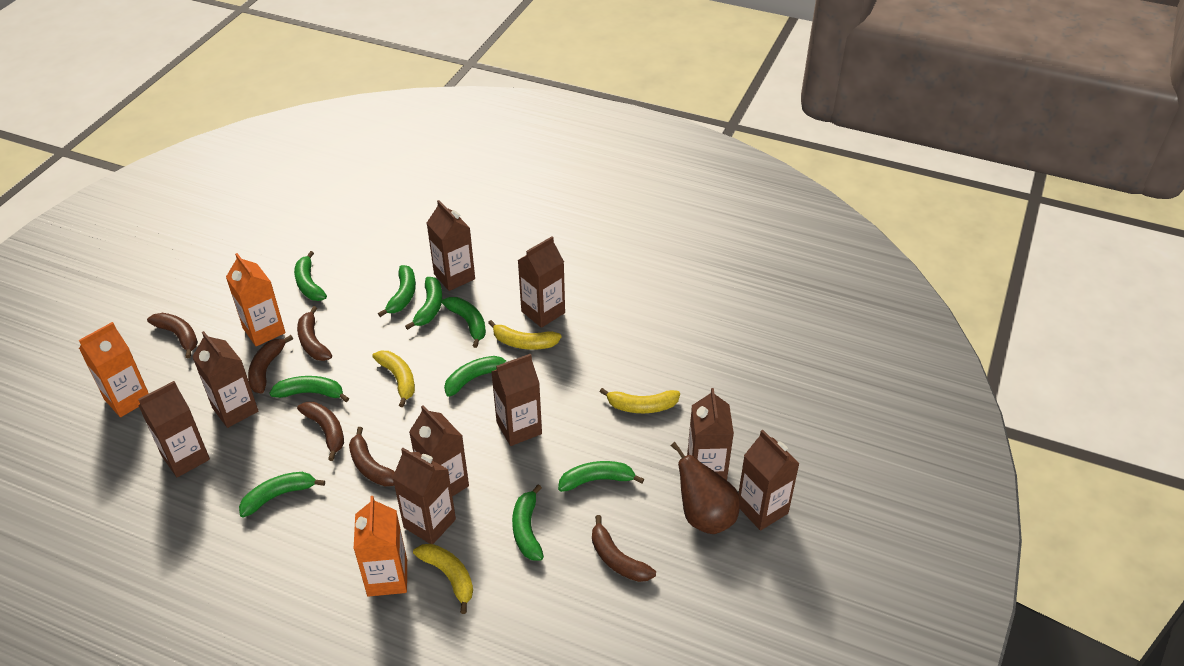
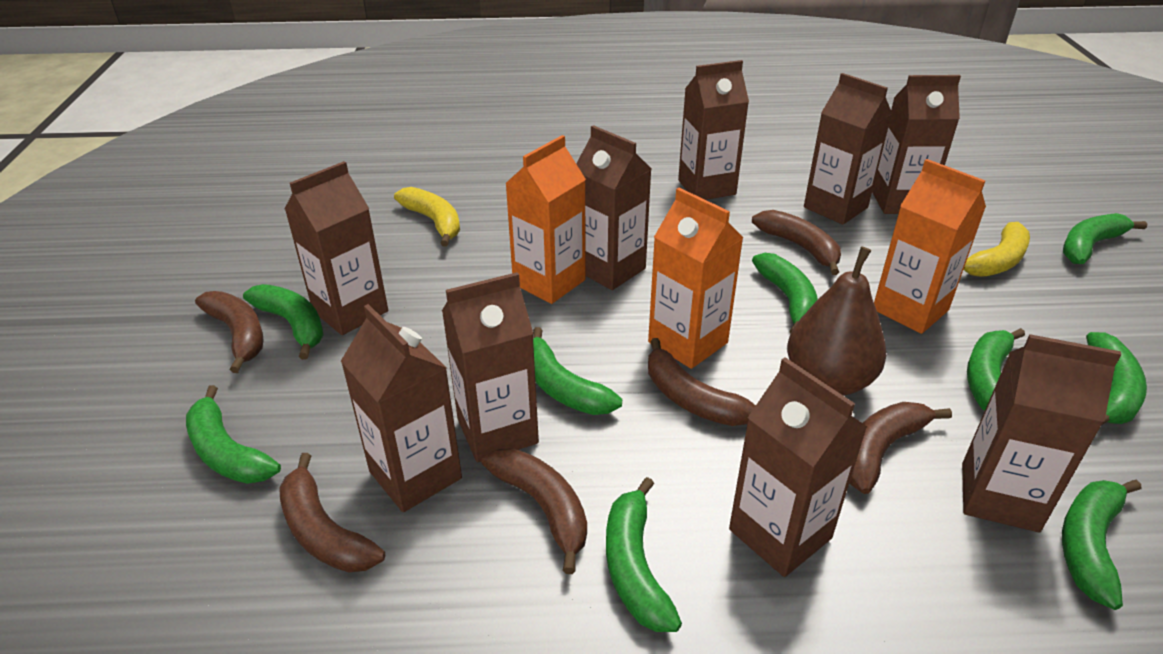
yellow banana: 4 -> 2

